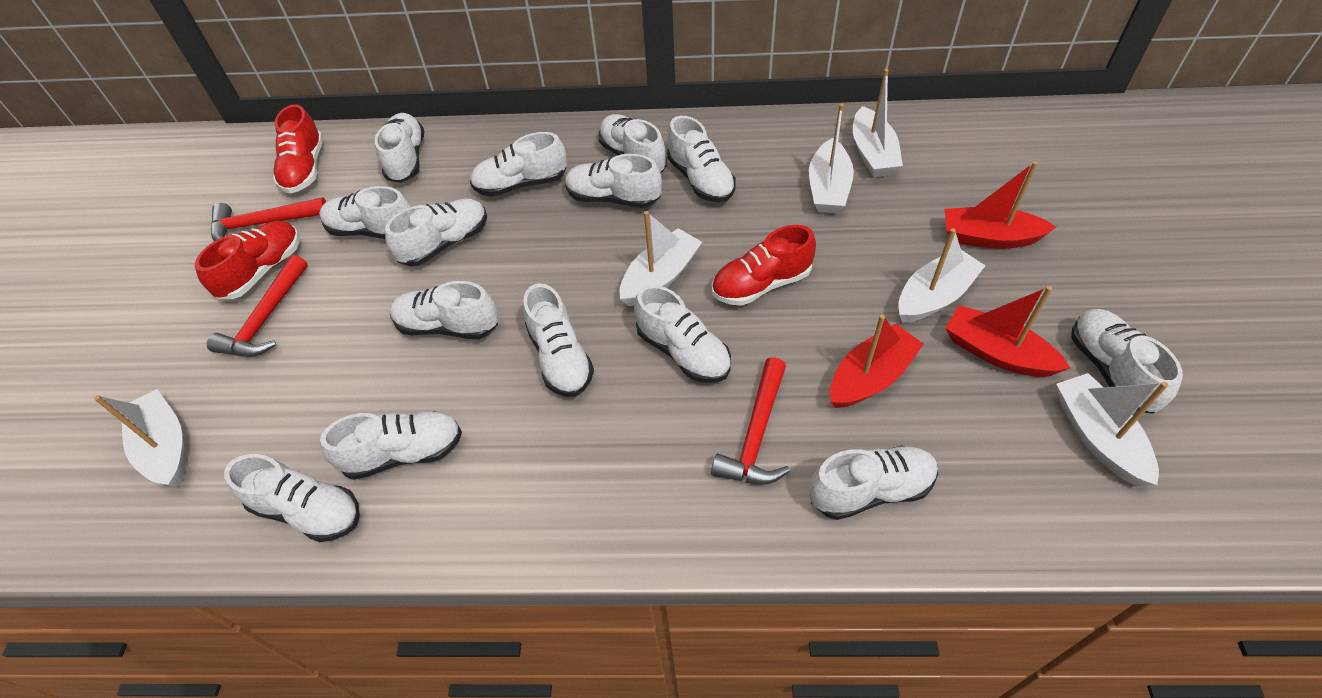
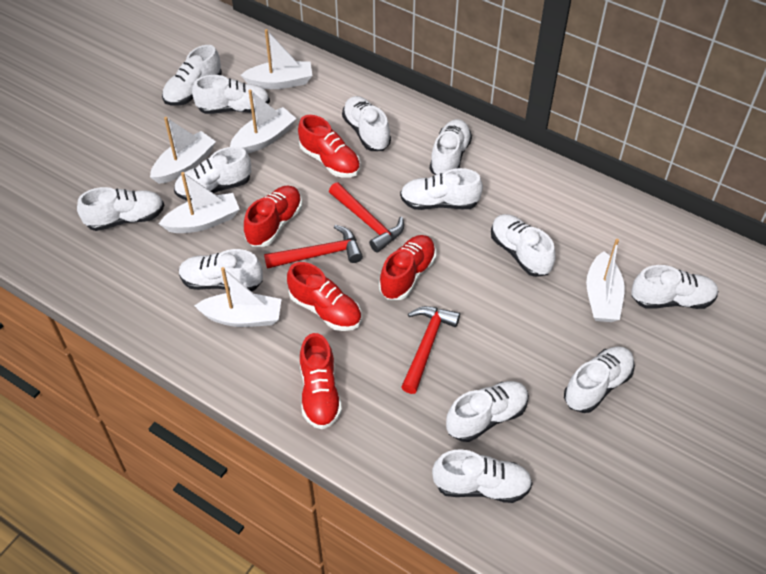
red boat: 3 -> 0
red shoe: 3 -> 5
white shoe: 14 -> 13

